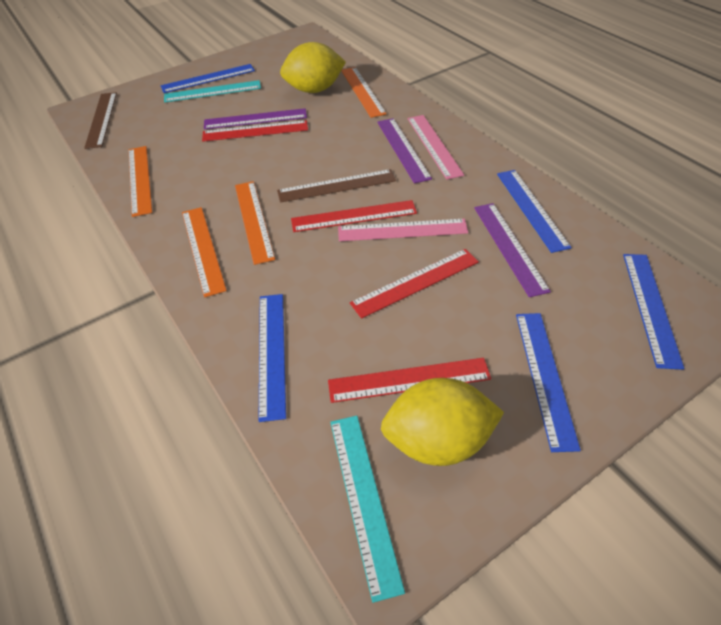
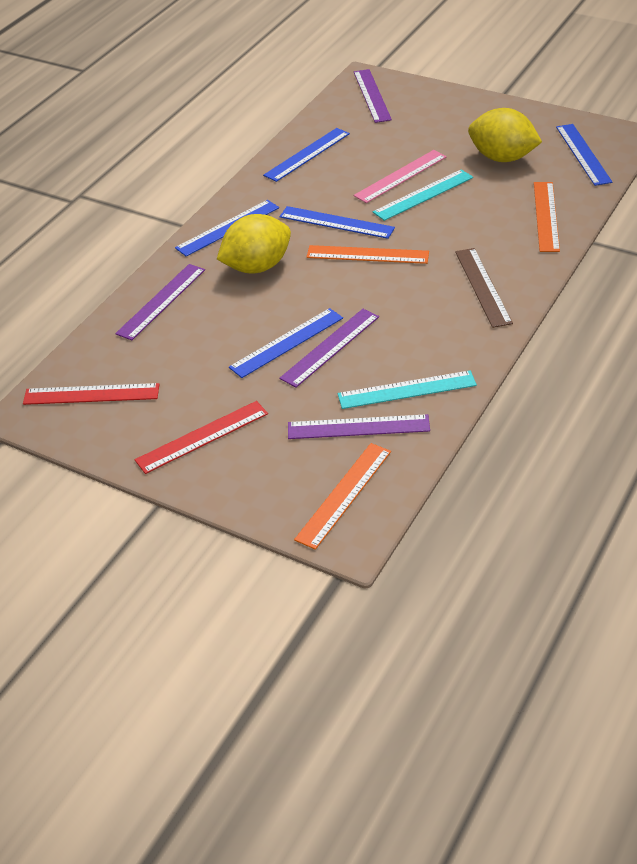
brown ruler: 2 -> 1
orange ruler: 4 -> 3
pink ruler: 2 -> 1
purple ruler: 3 -> 4
red ruler: 4 -> 2

